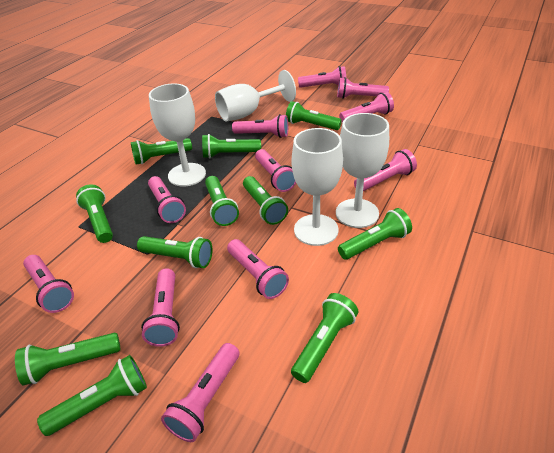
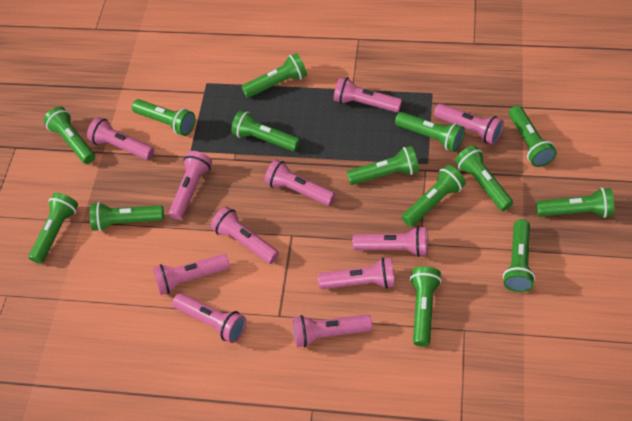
green flashlight: 11 -> 14
white goblet: 4 -> 0

